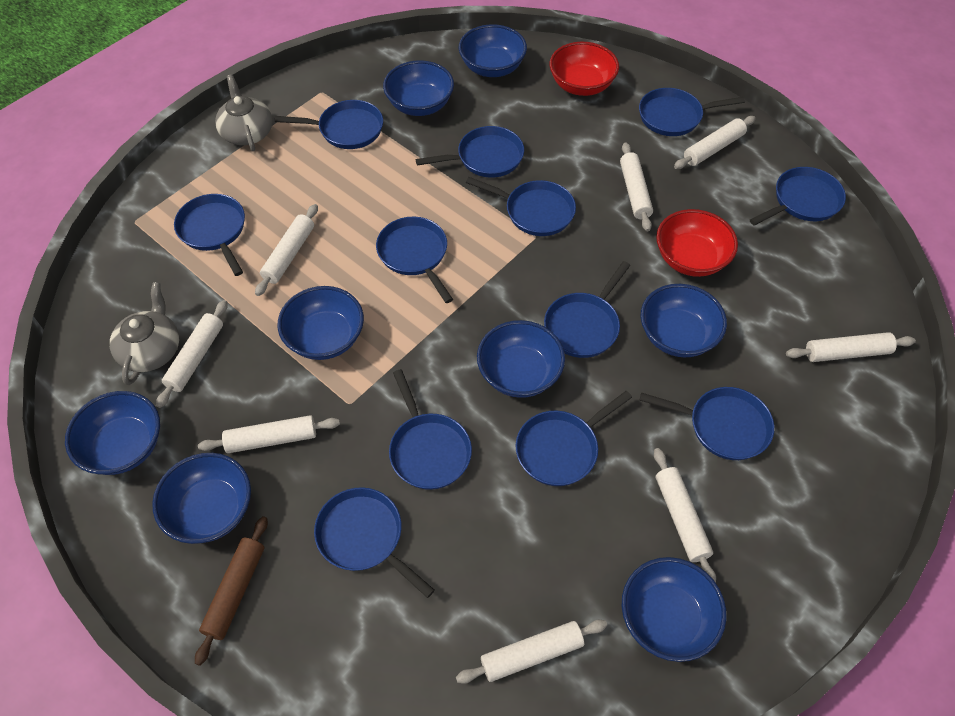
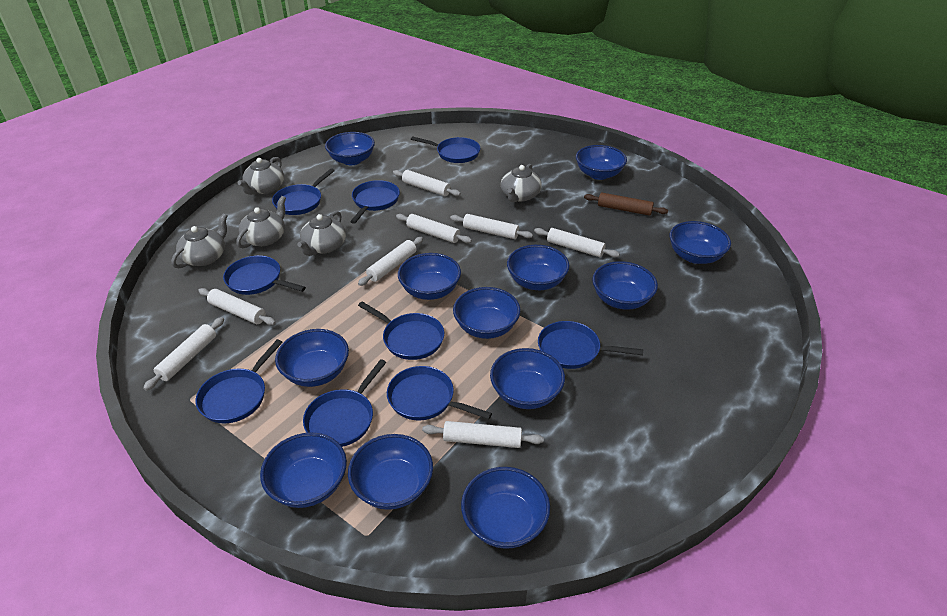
blue bowl: 8 -> 12
blue pan: 12 -> 9
grey teapot: 2 -> 5
red bowl: 2 -> 0

